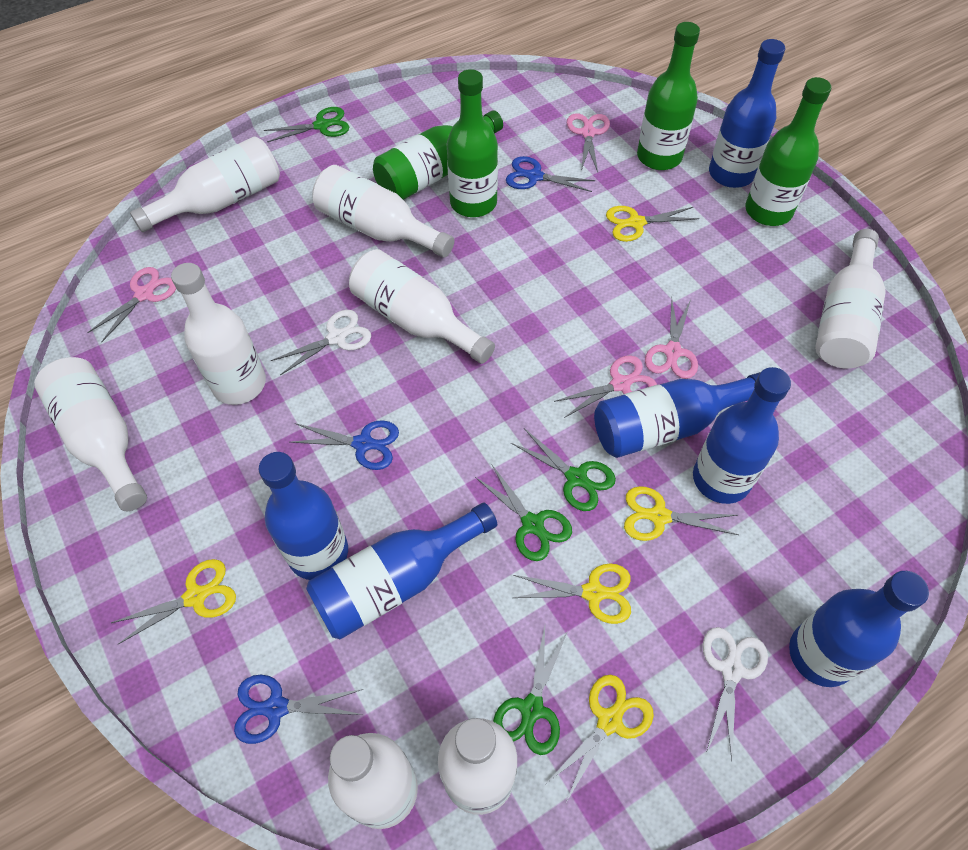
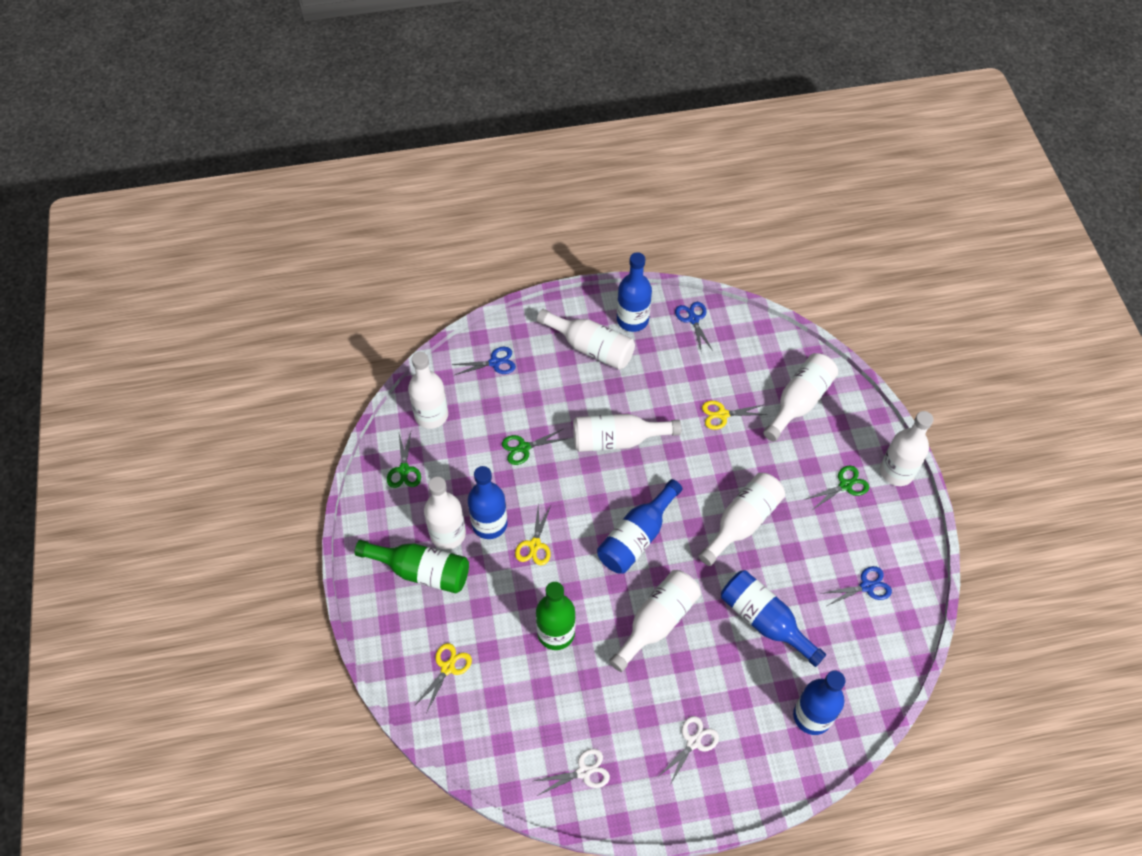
blue bottle: 6 -> 5
green bottle: 4 -> 2
green scissors: 4 -> 3
pink scissors: 4 -> 0
yellow scissors: 5 -> 3

